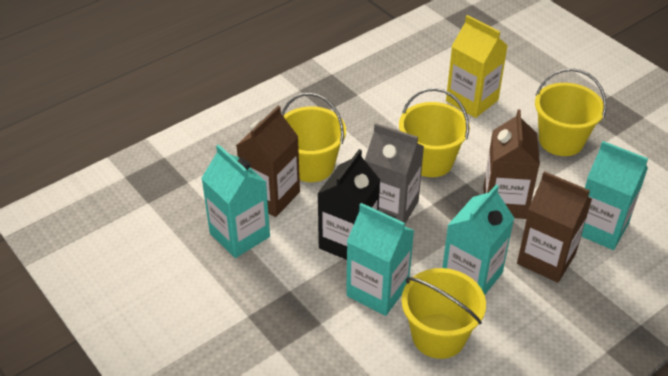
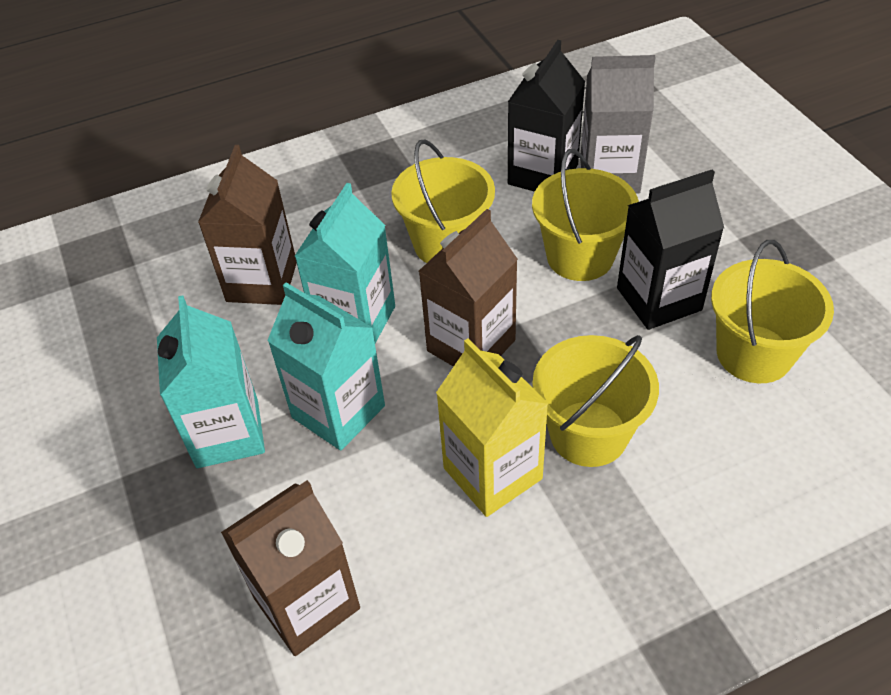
black carton: 1 -> 2
turquoise carton: 4 -> 3

